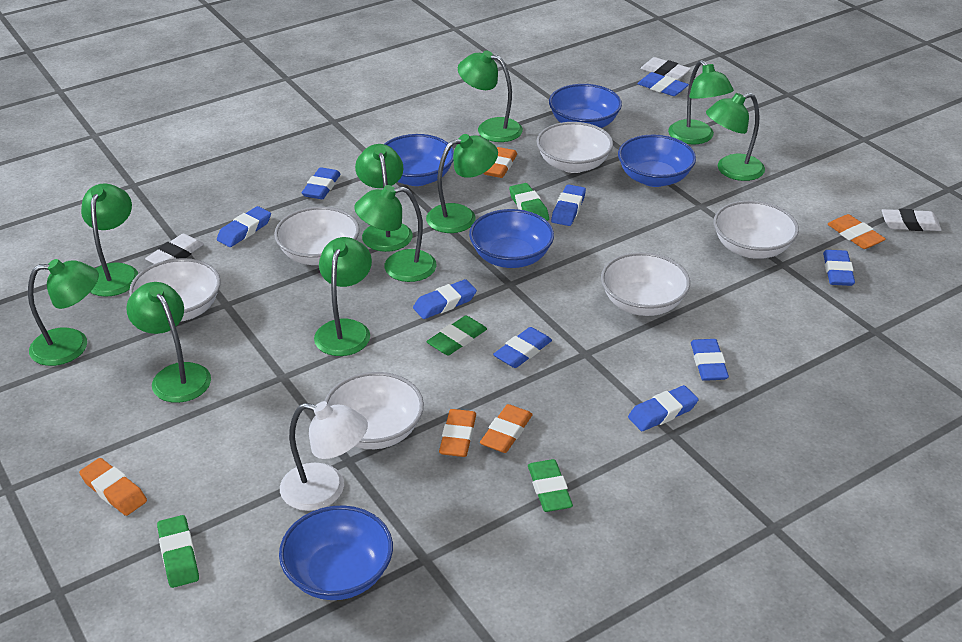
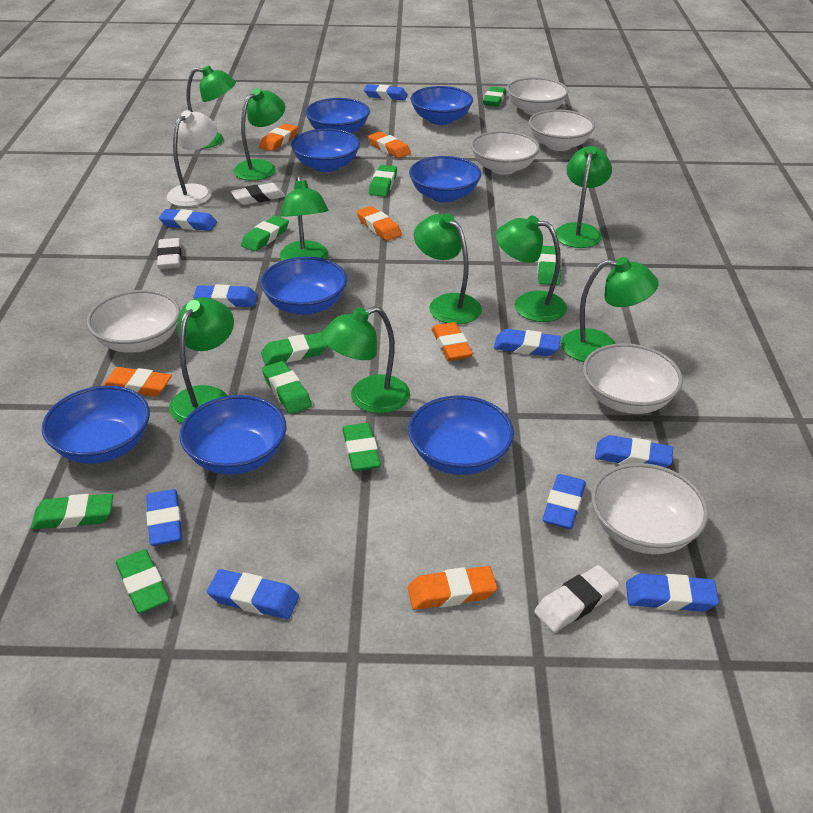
blue bowl: 5 -> 8
green eraser: 4 -> 9
green lamp: 10 -> 9
orange eraser: 5 -> 6

